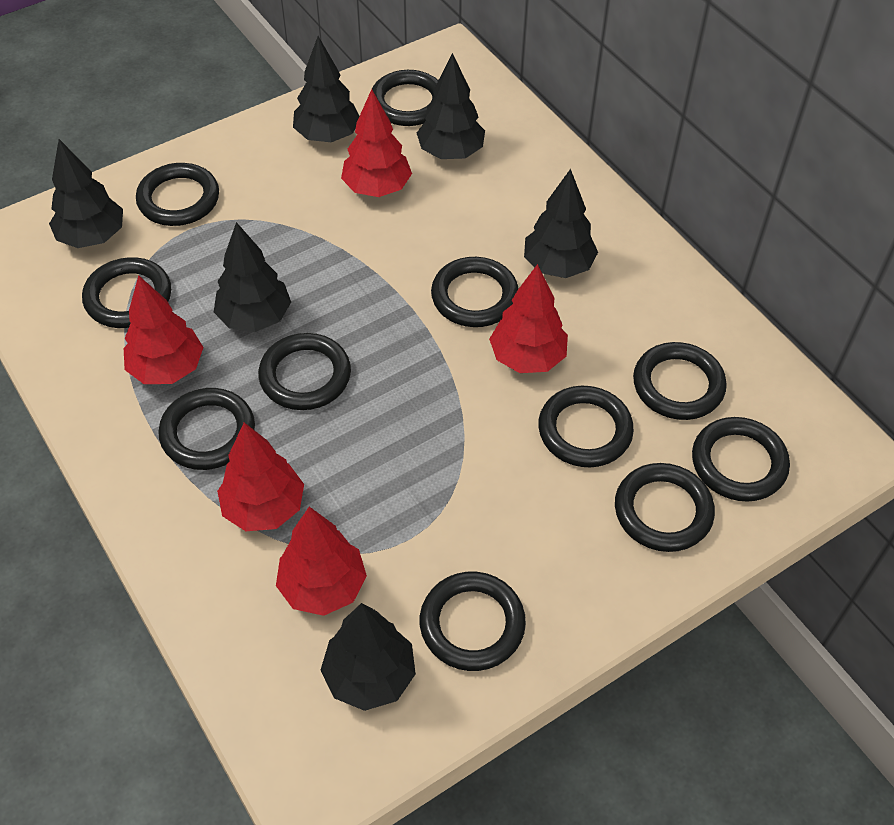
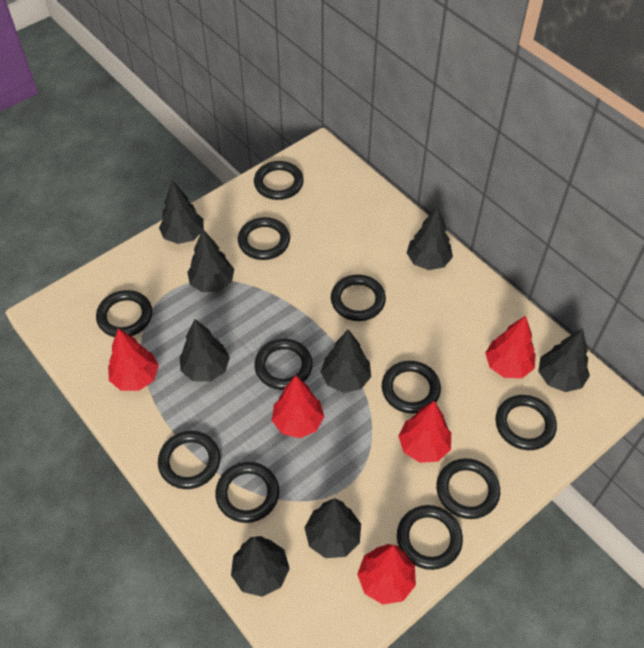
black tree: 6 -> 8

